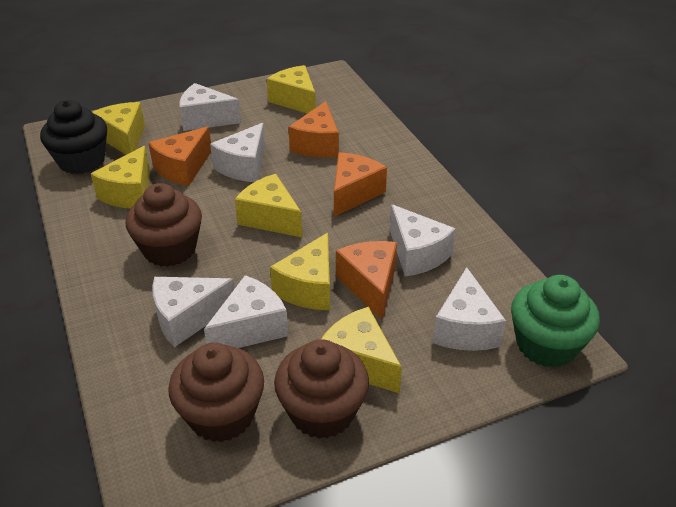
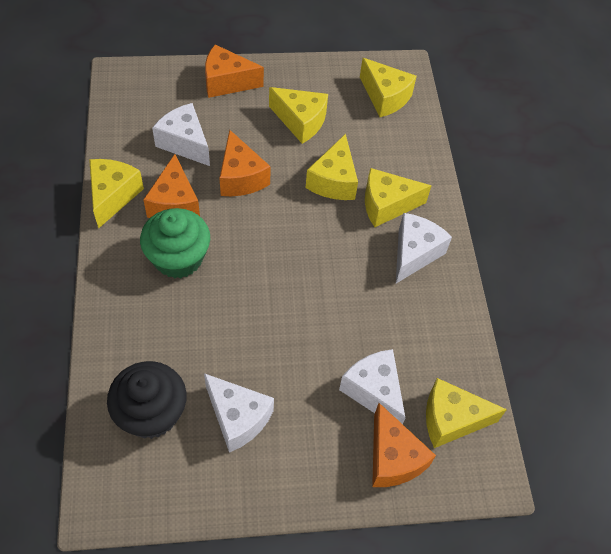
brown cupcake: 3 -> 0
white cheese: 6 -> 4

